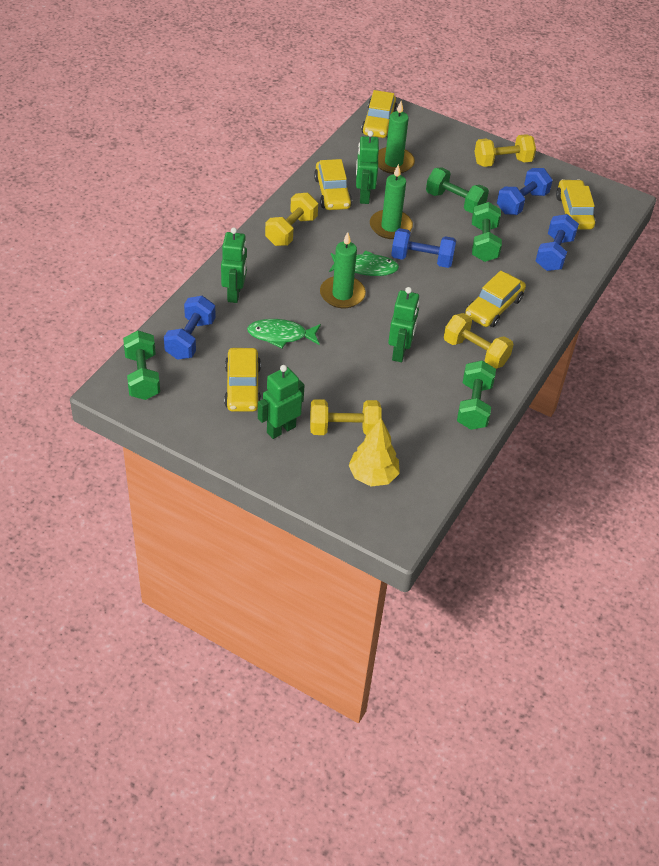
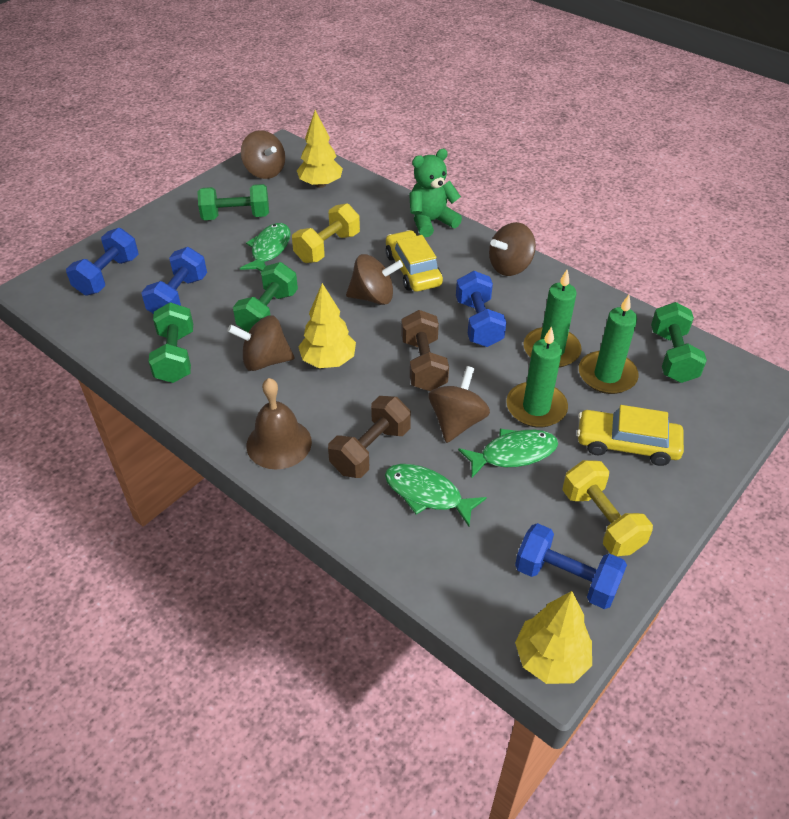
brown bell: 0 -> 1
brown dumbbell: 0 -> 2
brown spinning top: 0 -> 5
green fish: 2 -> 3
green robot: 4 -> 0
green teddy bear: 0 -> 1
yellow car: 5 -> 2
yellow dumbbell: 4 -> 2
yellow tree: 1 -> 3

